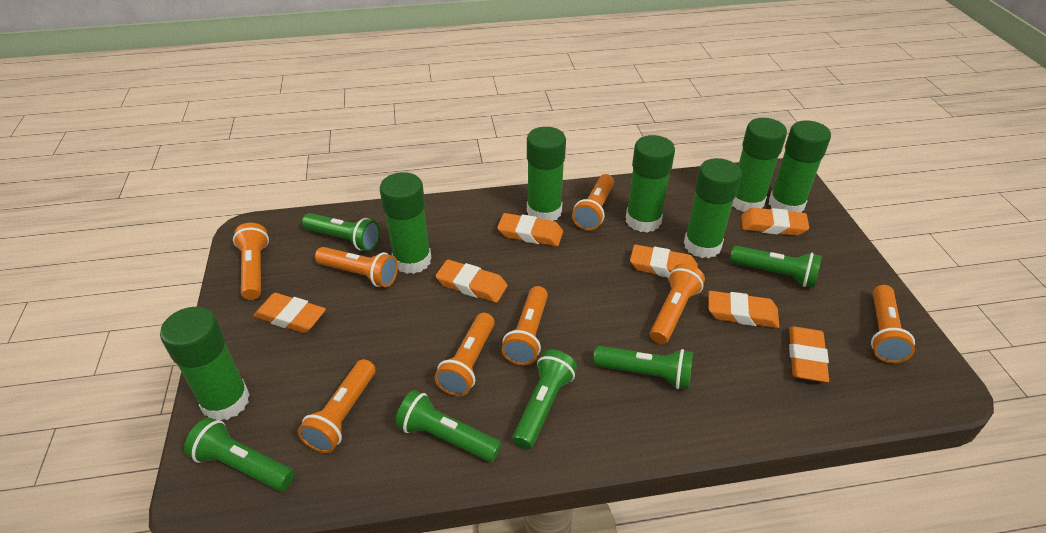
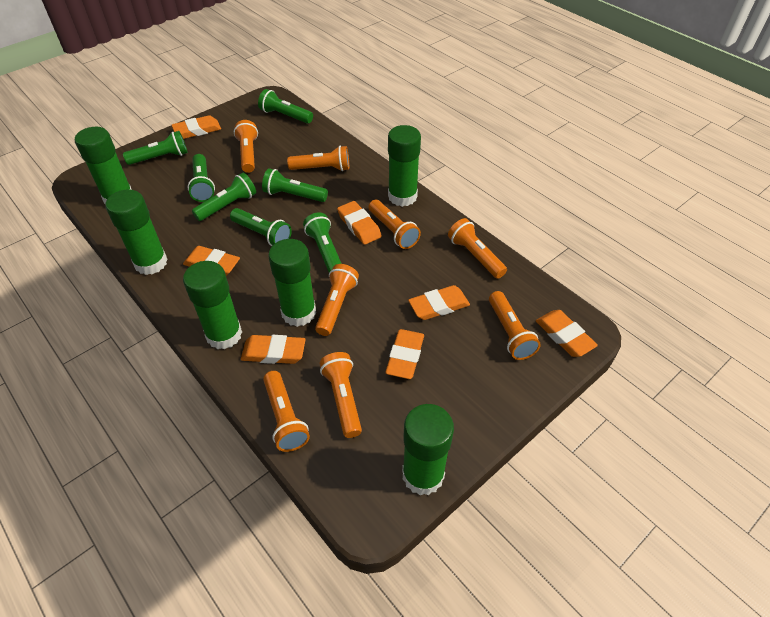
green flashlight: 6 -> 7
green glue stick: 7 -> 6

